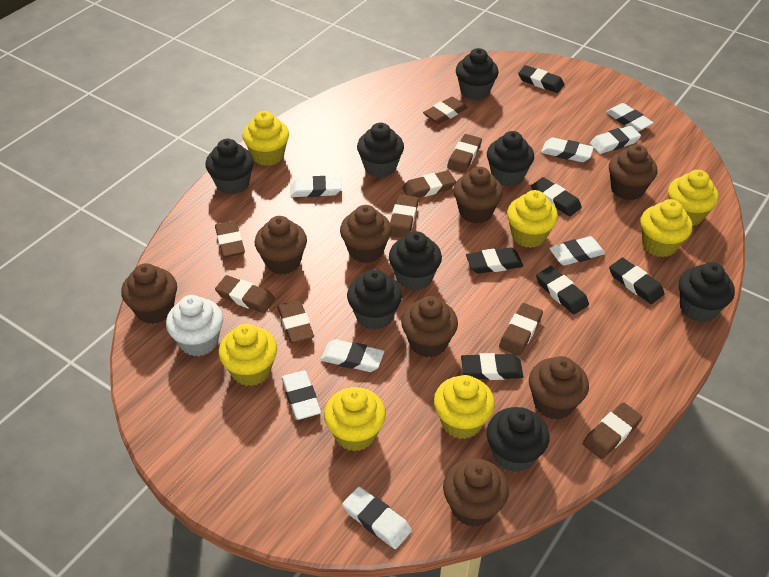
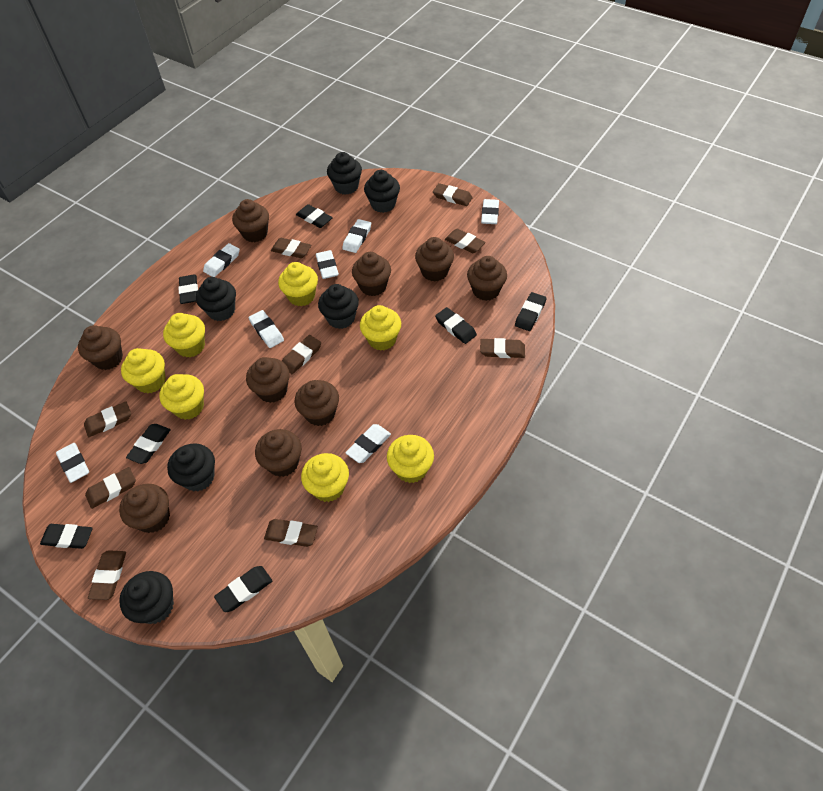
black cupcake: 8 -> 6
black eraser: 6 -> 7
brown cupcake: 8 -> 9
white cupcake: 1 -> 0
white eraser: 8 -> 7

